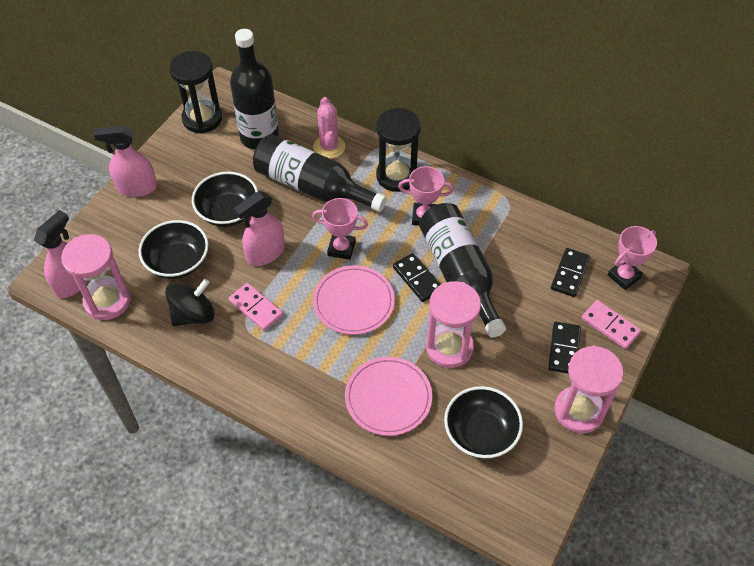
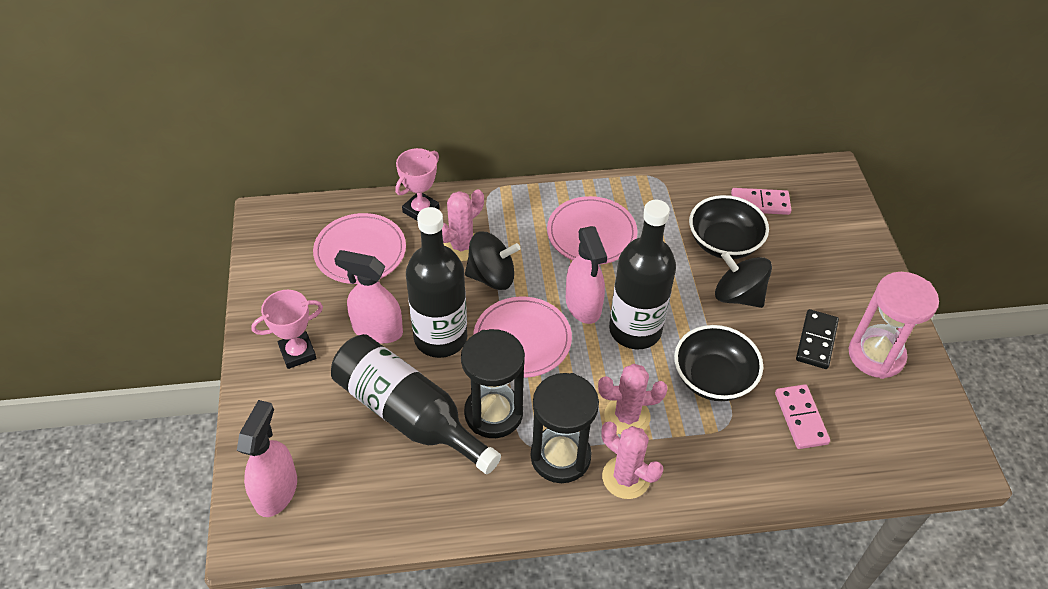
black bowl: 3 -> 2
black domino: 3 -> 1
black spinning top: 1 -> 2
pink cactus: 1 -> 3
pink hourglass: 3 -> 1
pink plate: 2 -> 3
pink trophy: 3 -> 2

